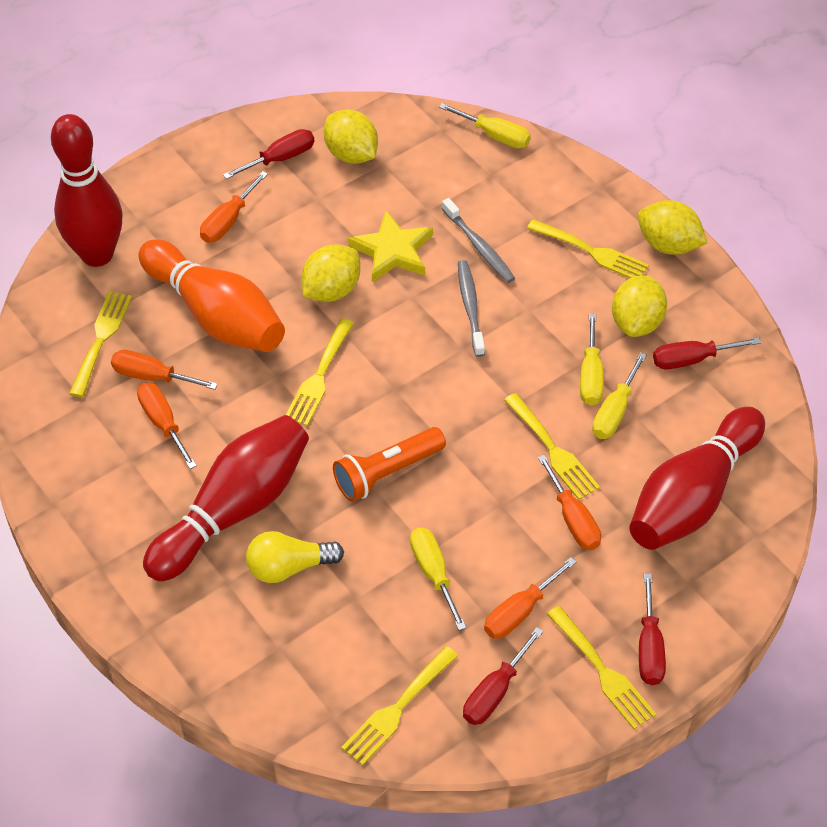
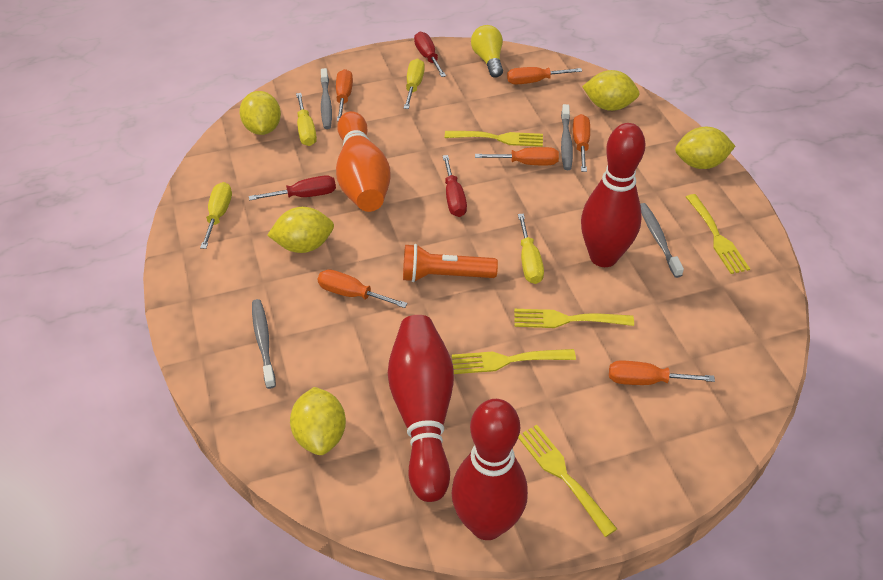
grey toothbrush: 2 -> 4
orange screwdriver: 5 -> 6
red screwdriver: 4 -> 3
yellow fork: 6 -> 5
yellow lemon: 4 -> 5
yellow star: 1 -> 0

